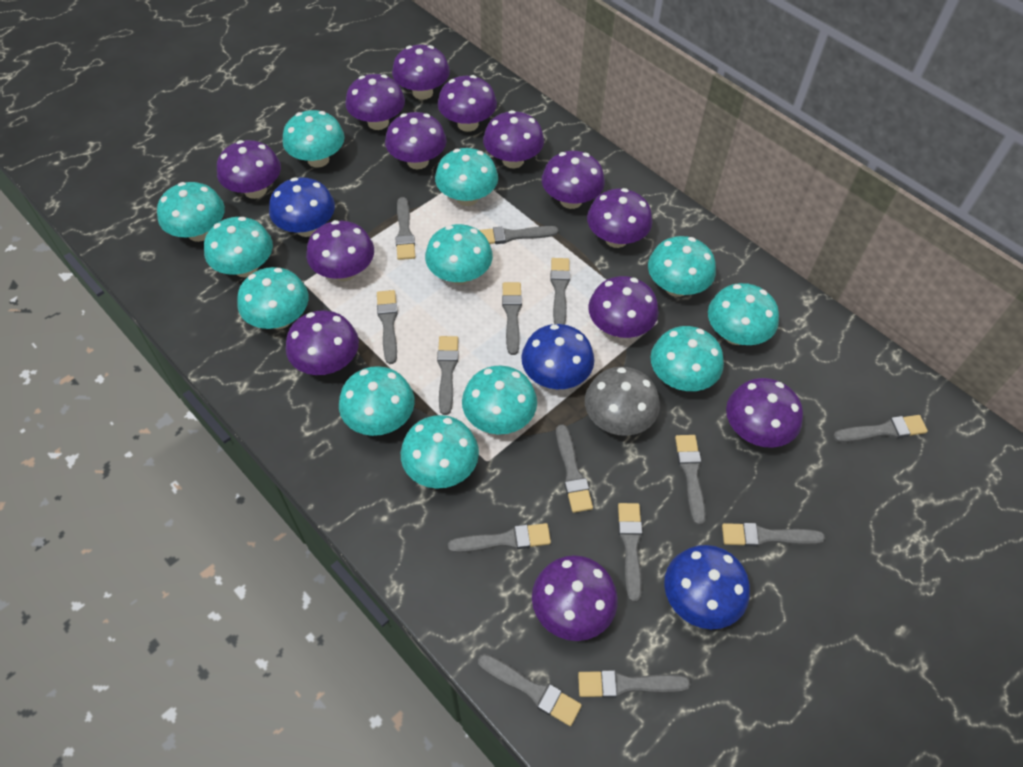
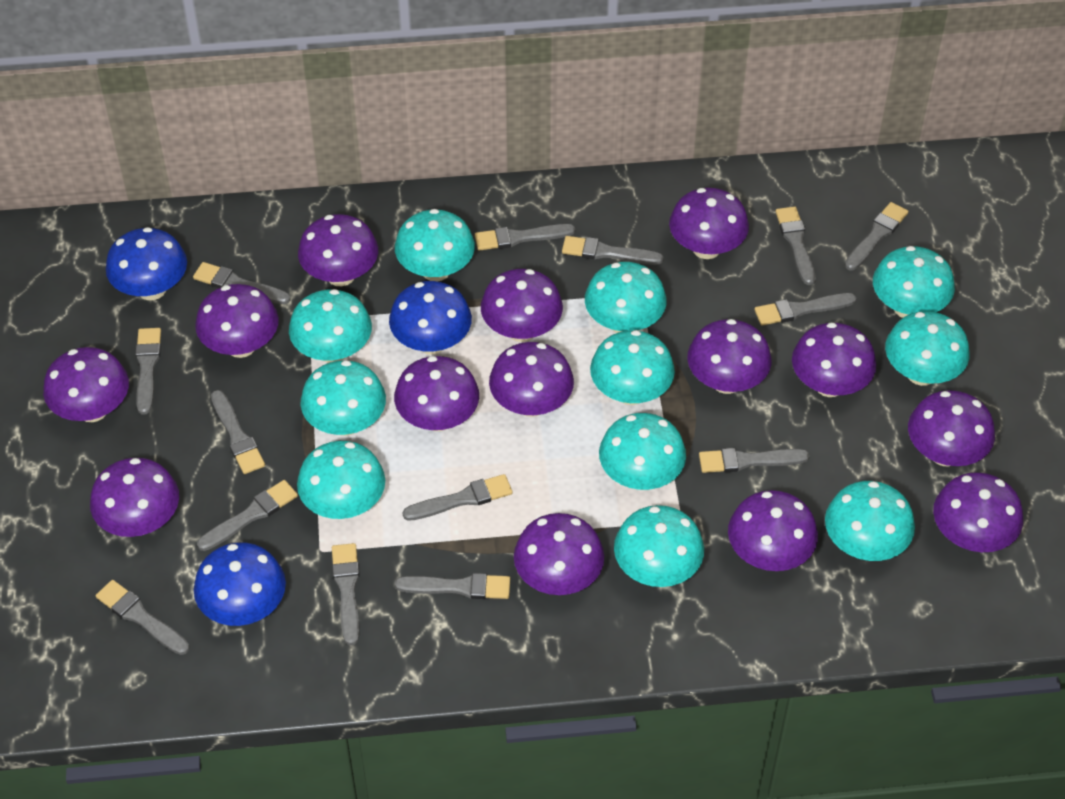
grey mushroom: 1 -> 0
purple mushroom: 13 -> 14
turquoise mushroom: 12 -> 11

